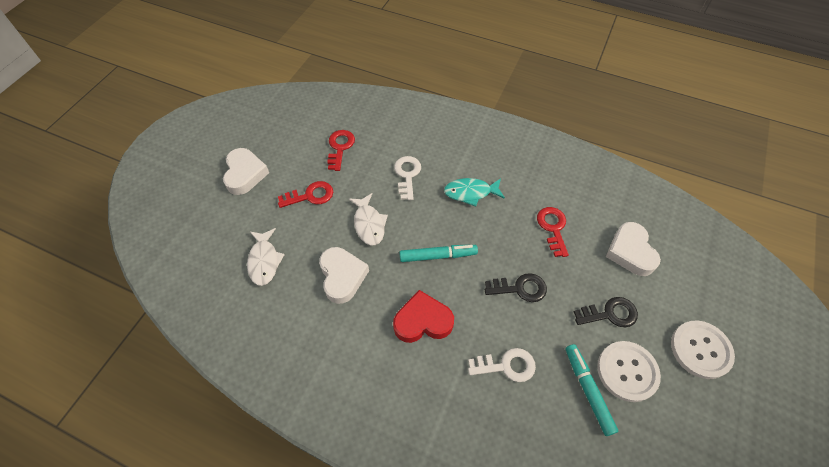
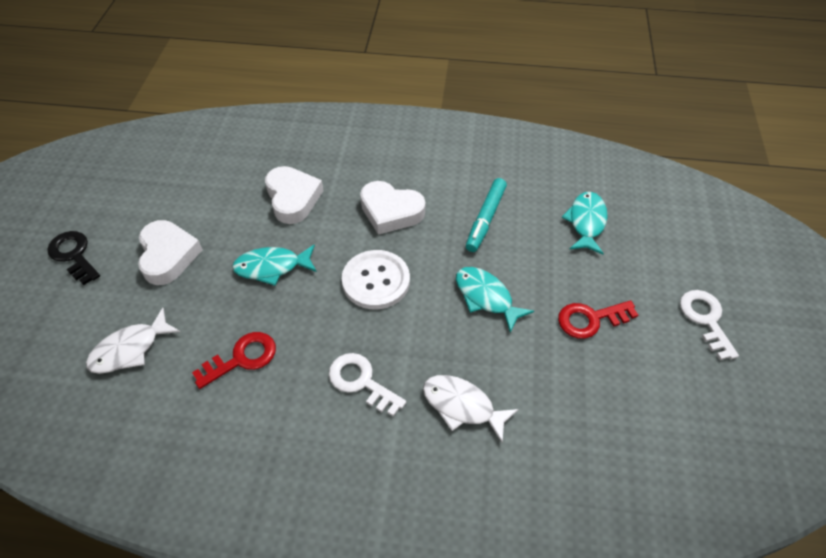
black key: 2 -> 1
red heart: 1 -> 0
red key: 3 -> 2
turquoise fish: 1 -> 3
turquoise marker: 2 -> 1
white button: 2 -> 1

